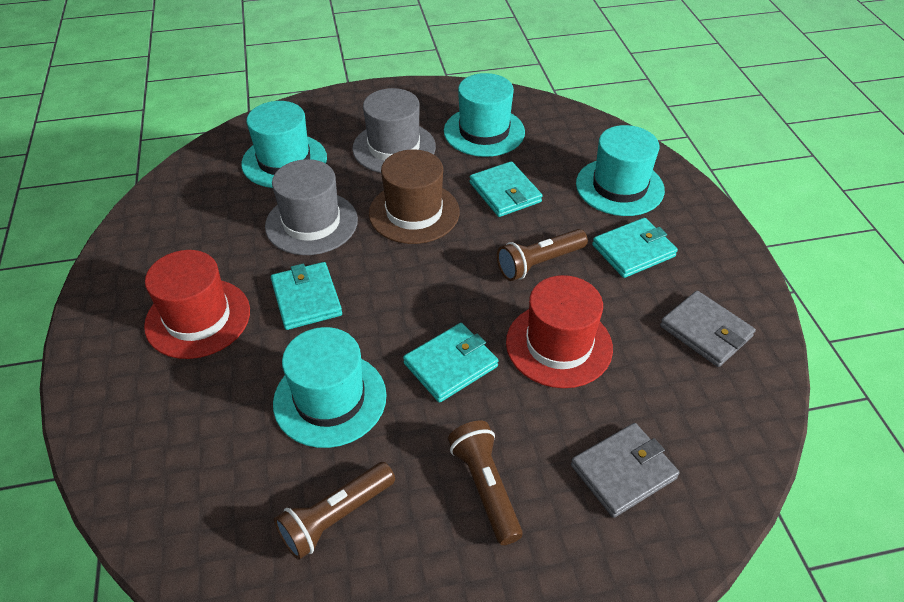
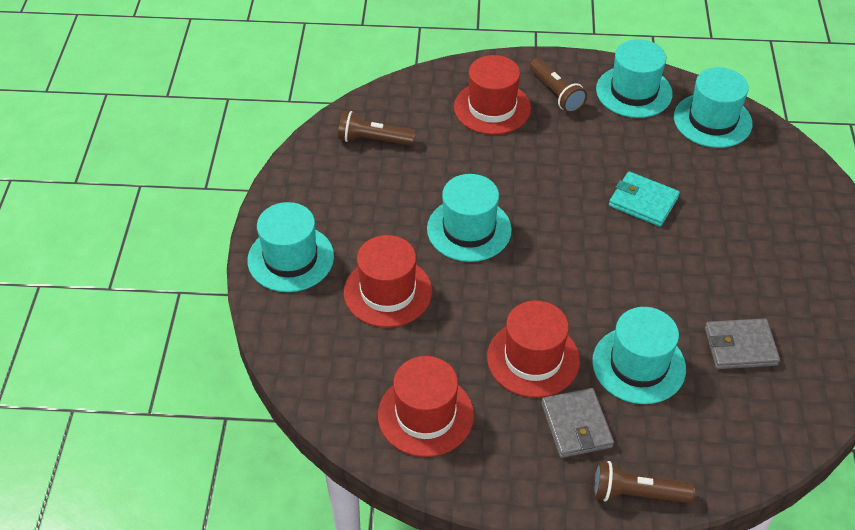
brown hat: 1 -> 0
grey hat: 2 -> 0
red hat: 2 -> 4
turquoise hat: 4 -> 5
turquoise wallet: 4 -> 1

